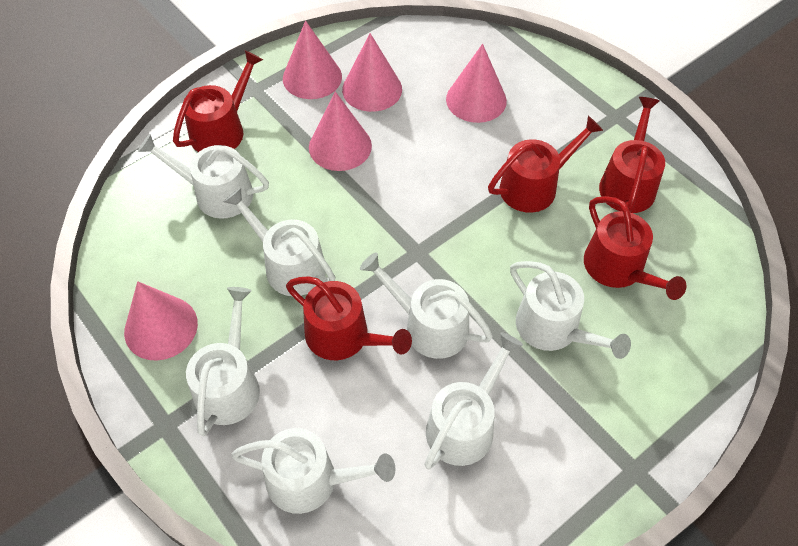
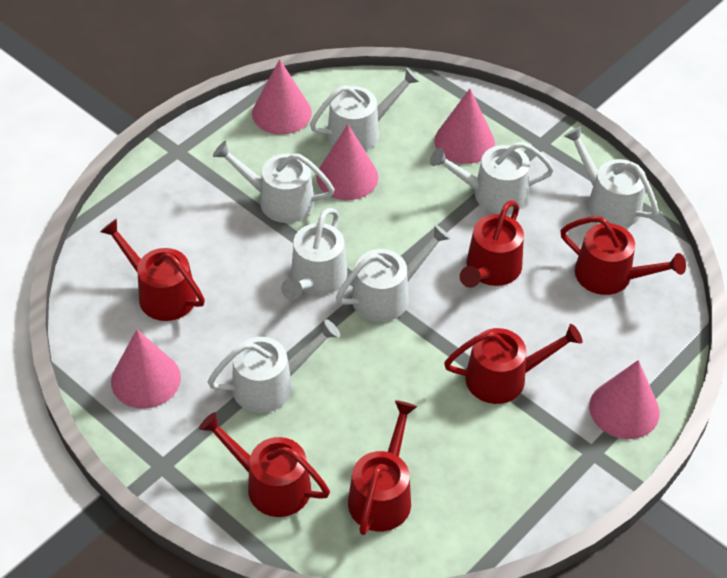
red watering can: 5 -> 6

